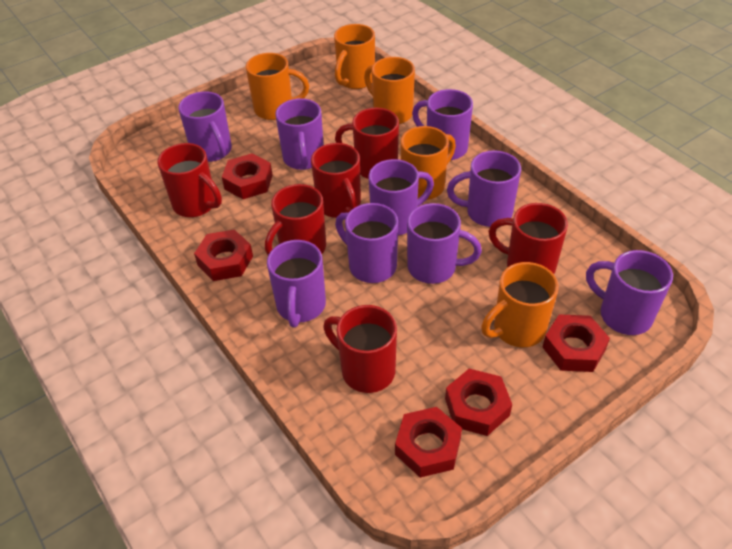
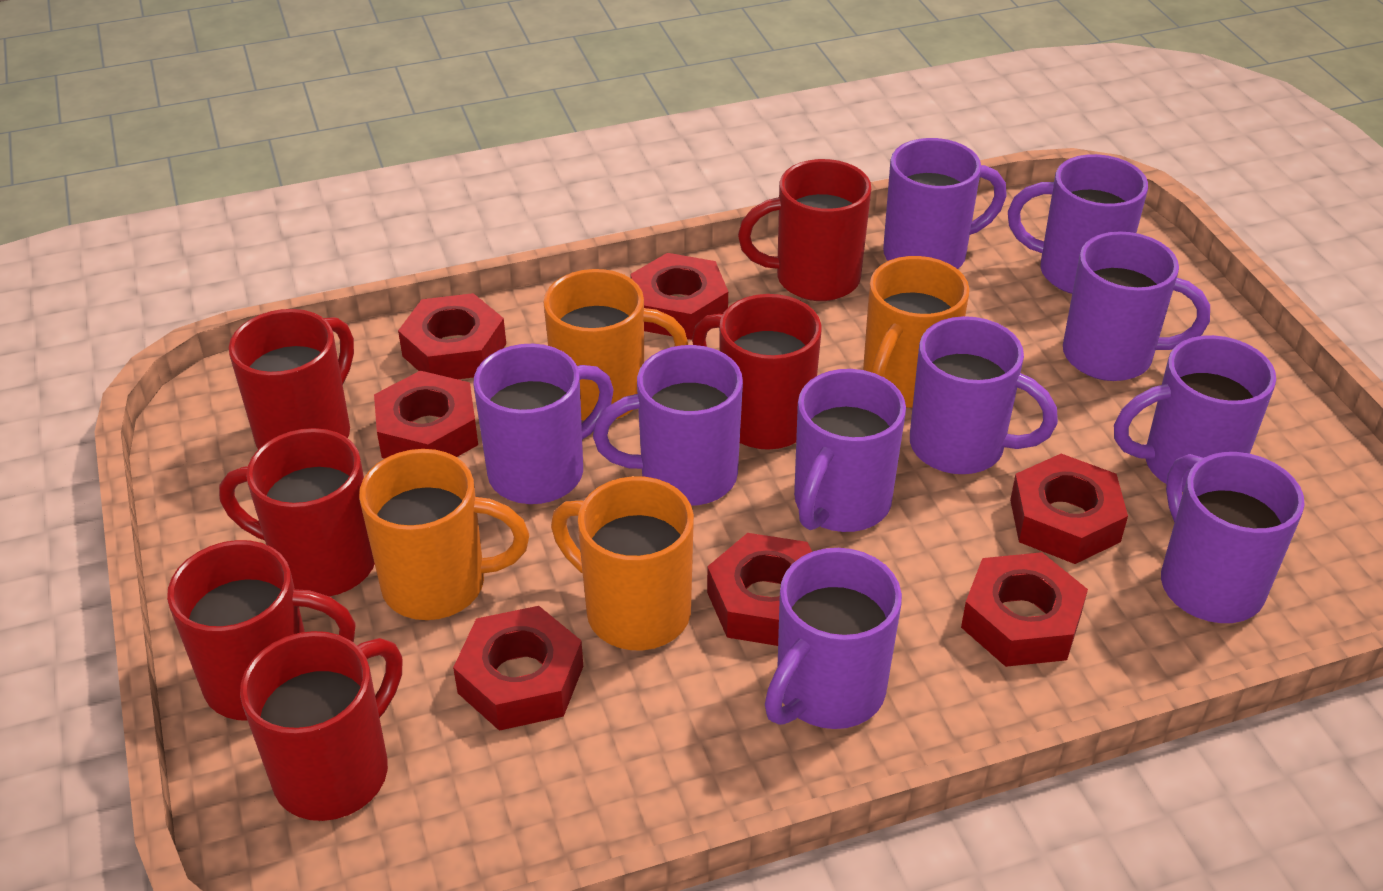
orange mug: 5 -> 4
purple mug: 9 -> 10
red nut: 5 -> 7

